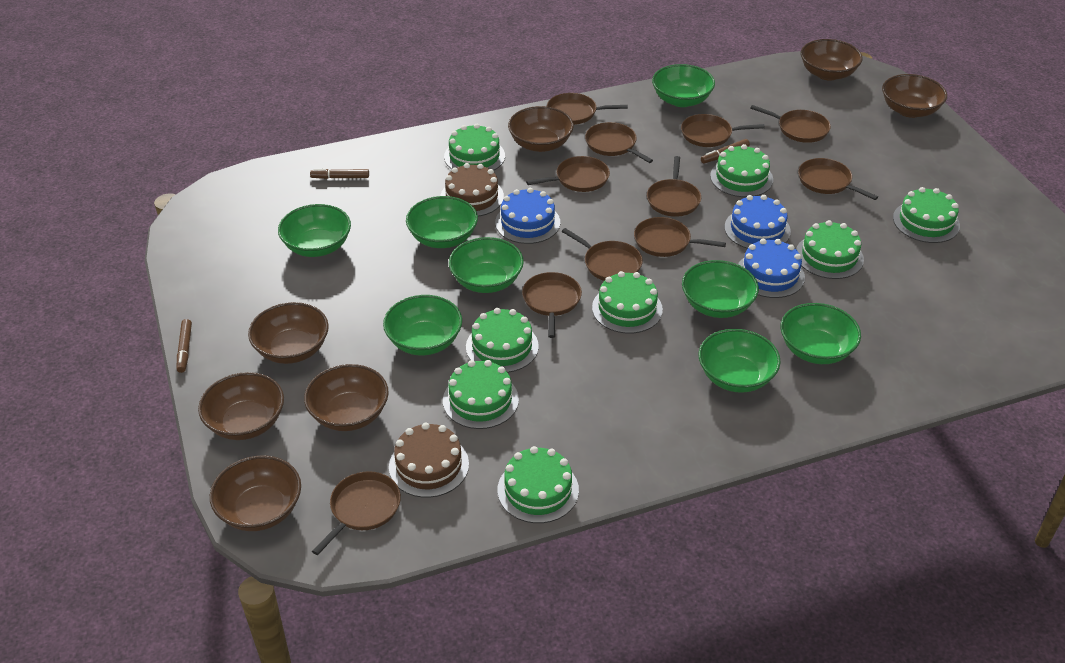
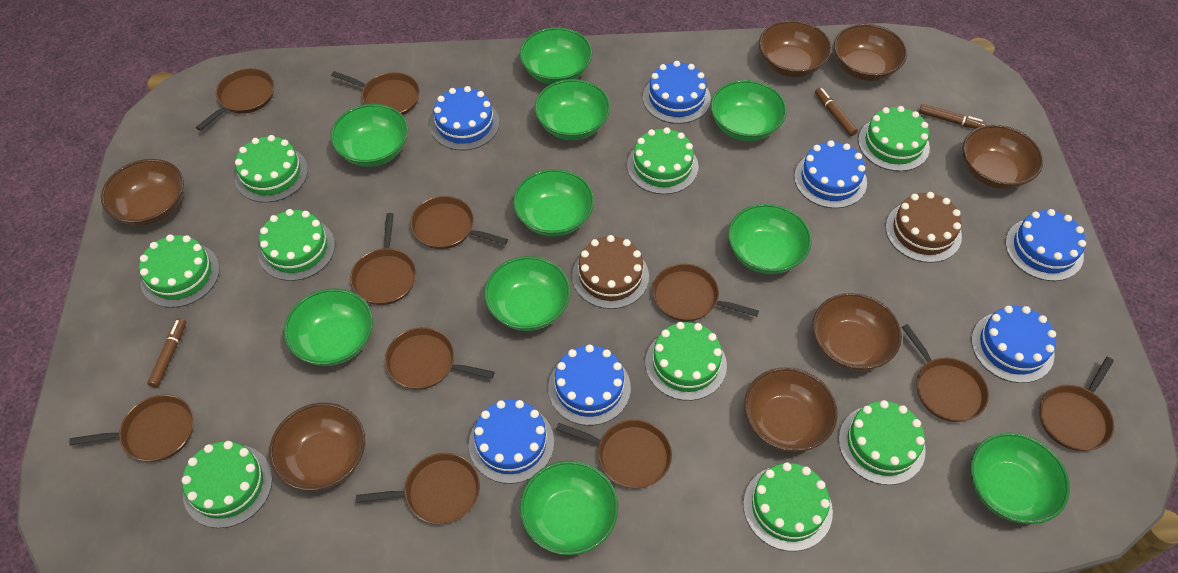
blue cake: 3 -> 7
green bowl: 8 -> 10
green cake: 8 -> 9

